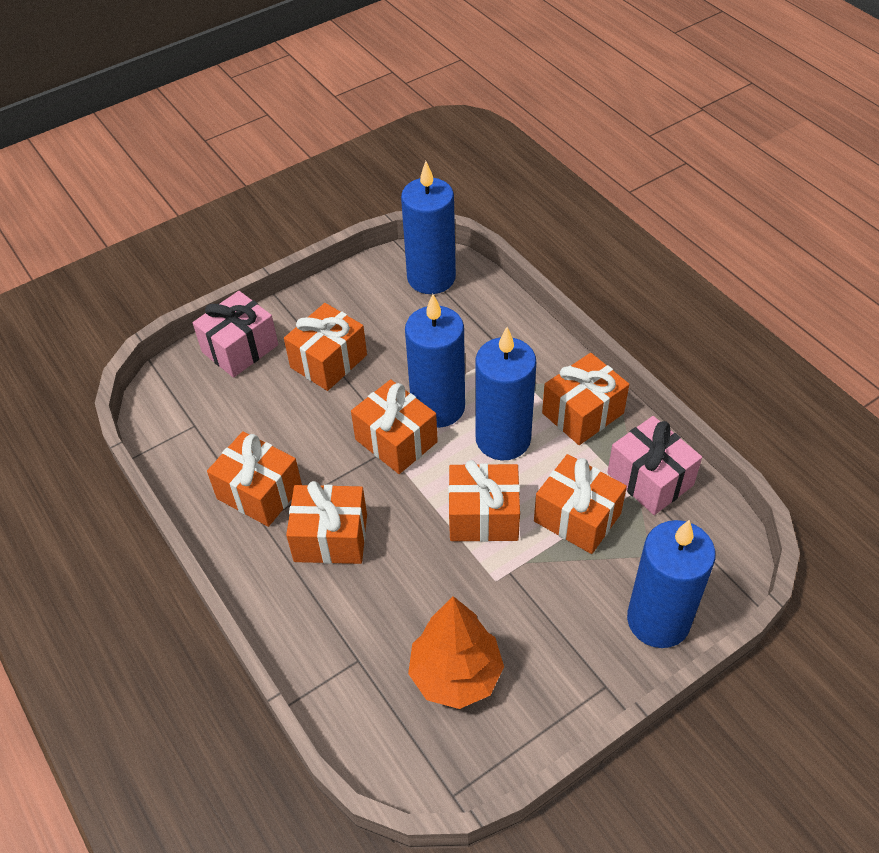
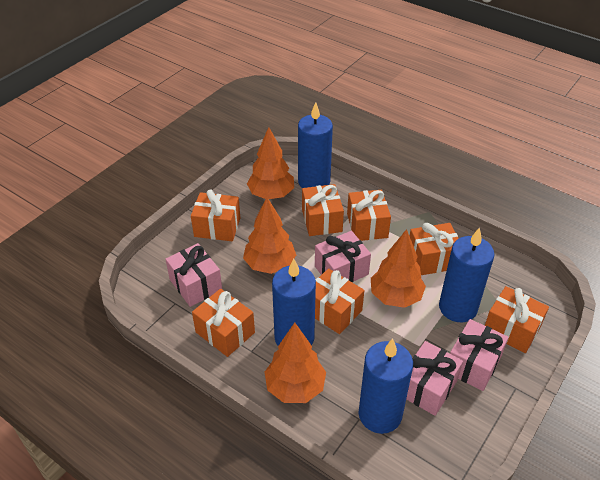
orange tree: 1 -> 4
pink gift: 2 -> 4

